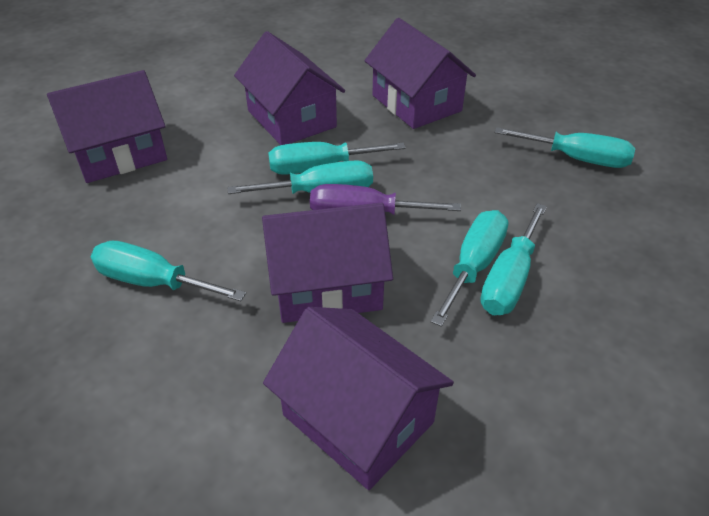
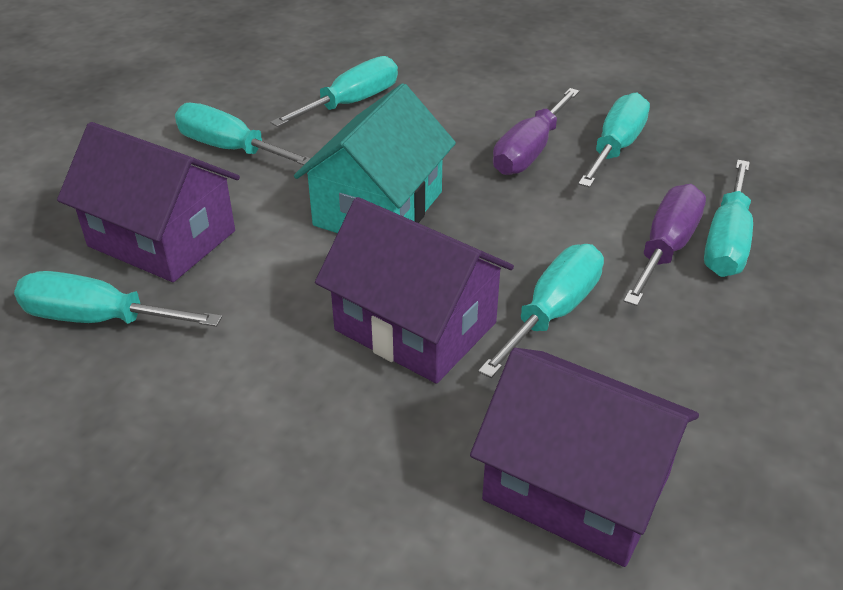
purple house: 5 -> 3
purple screwdriver: 1 -> 2
turquoise house: 0 -> 1

